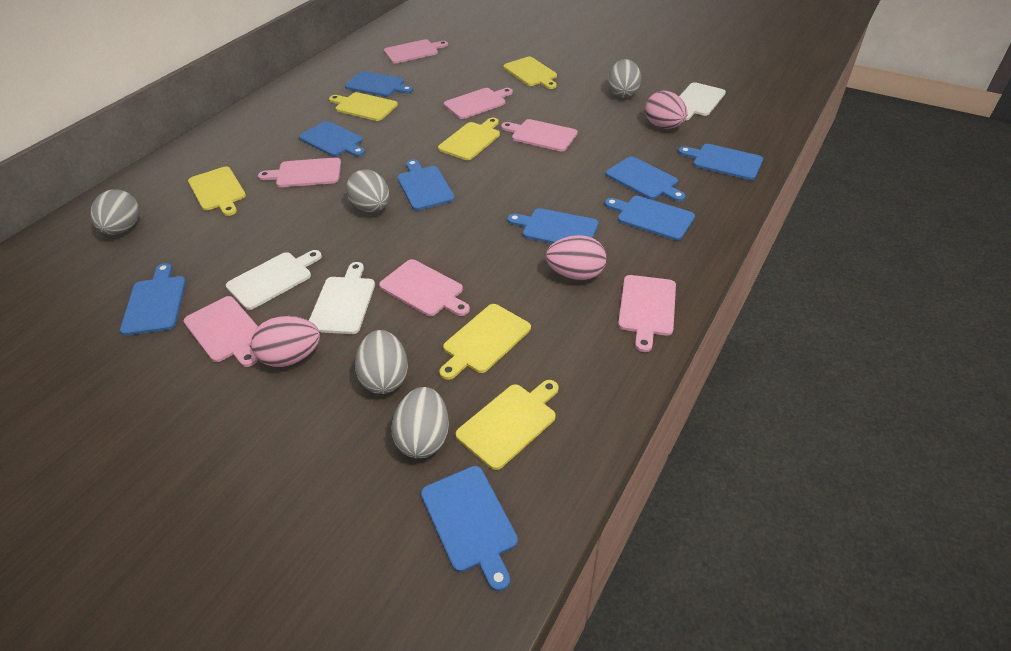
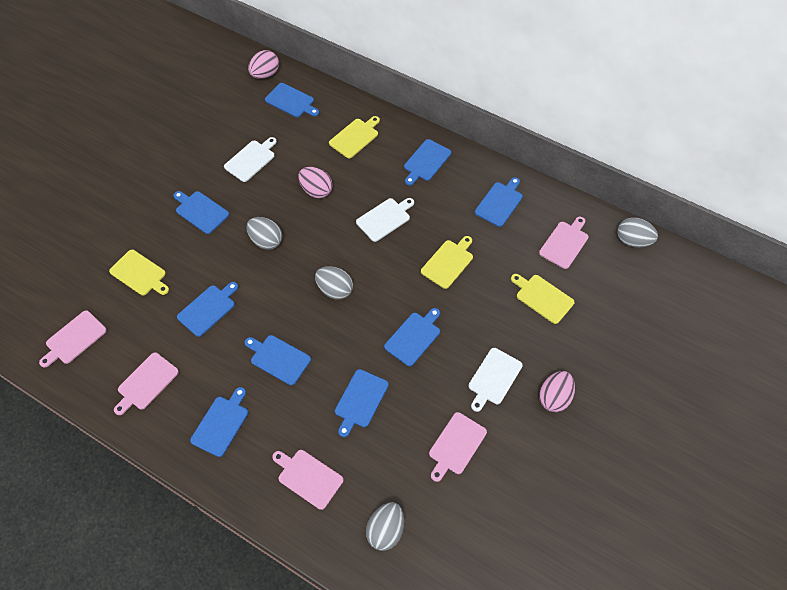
grey egg: 5 -> 4
pink cutting board: 7 -> 5
yellow cutting board: 6 -> 4

